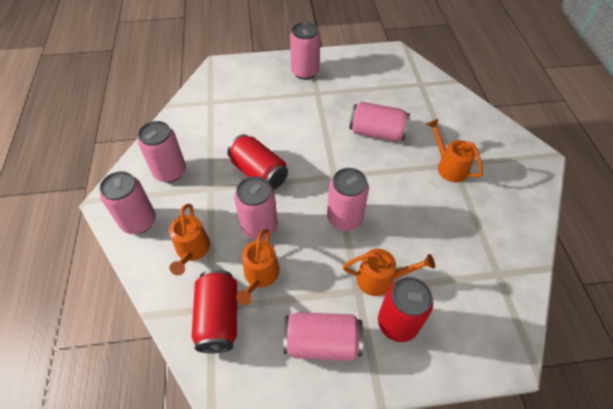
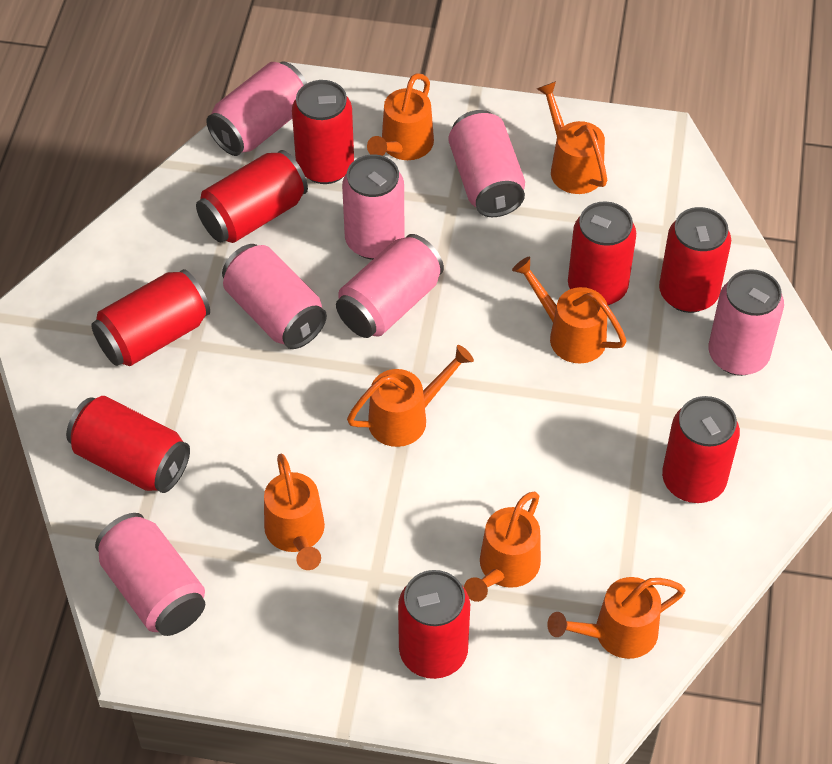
orange watering can: 4 -> 7
red can: 3 -> 8

